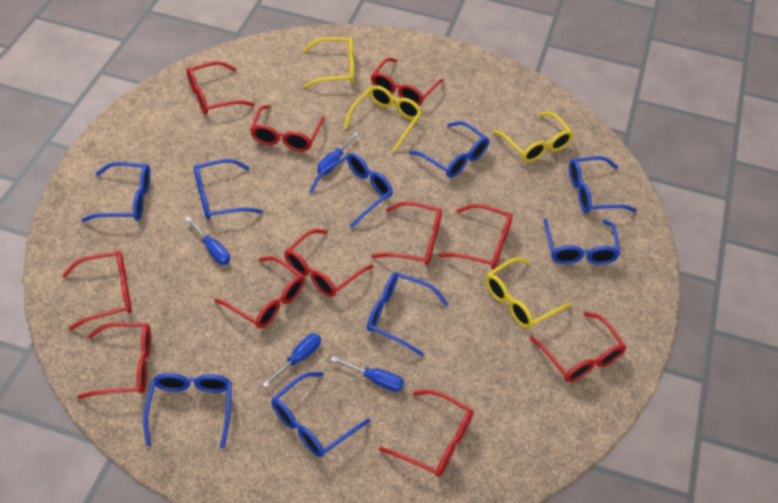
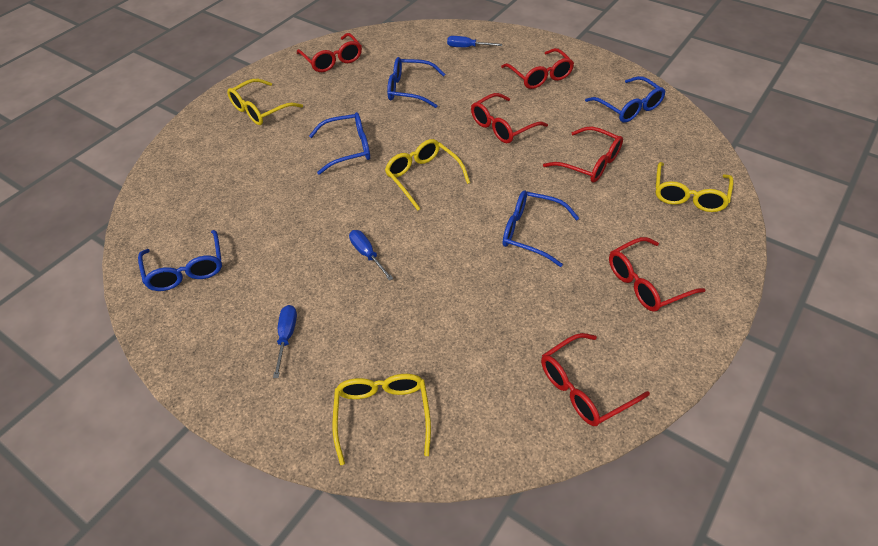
blue glasses: 9 -> 5
blue screwdriver: 4 -> 3
red glasses: 11 -> 6

